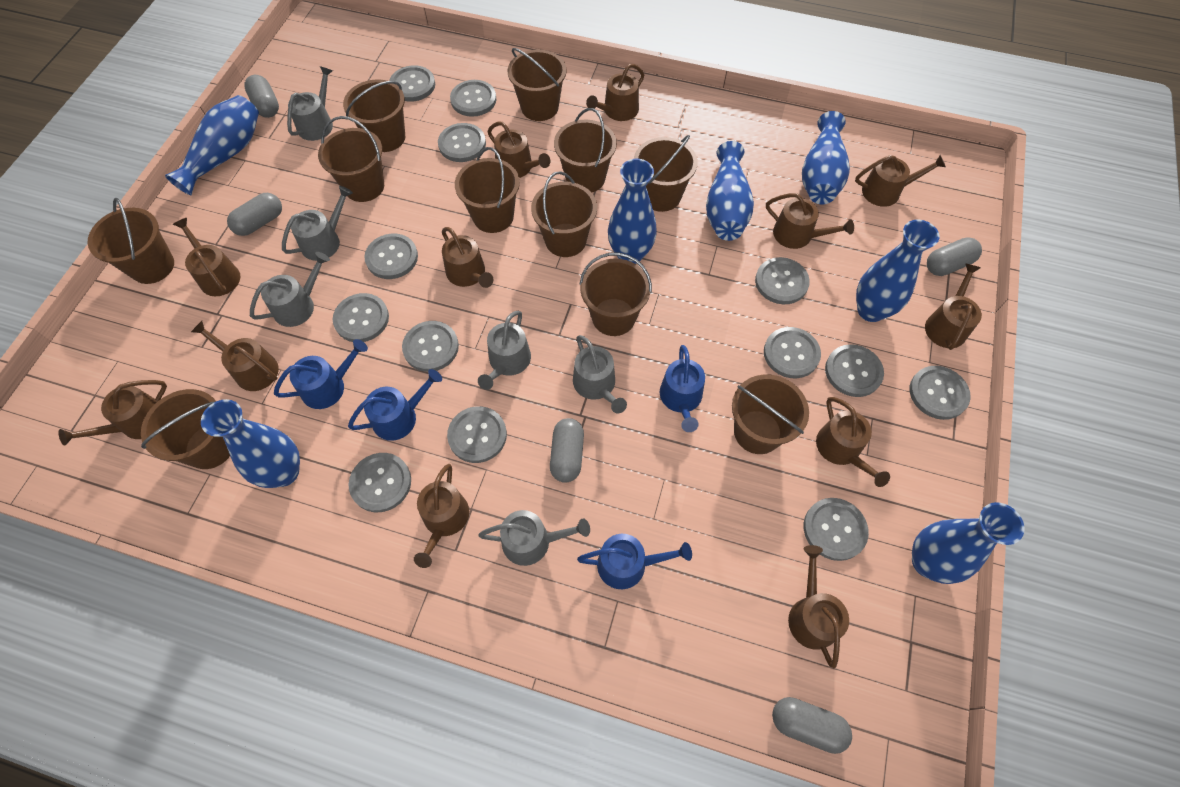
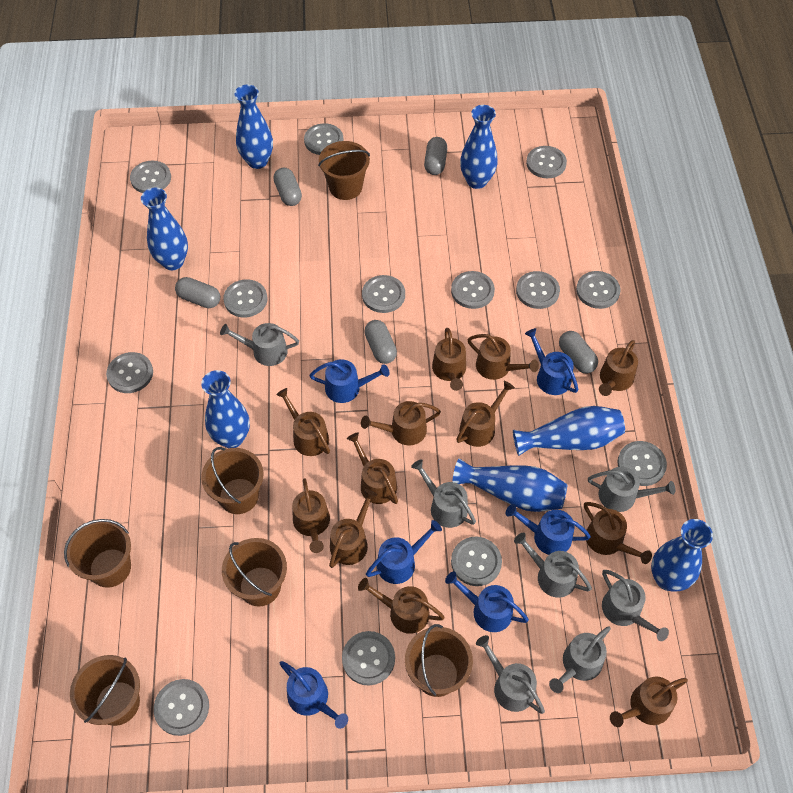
blue watering can: 4 -> 6
brown bucket: 11 -> 6
grey watering can: 6 -> 7

